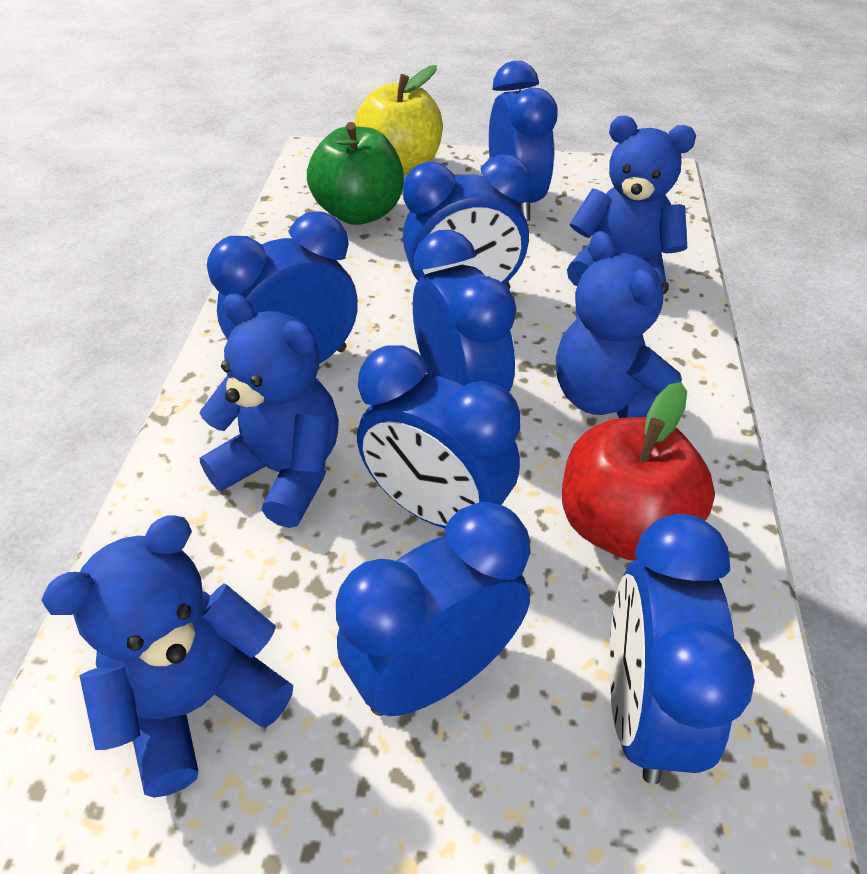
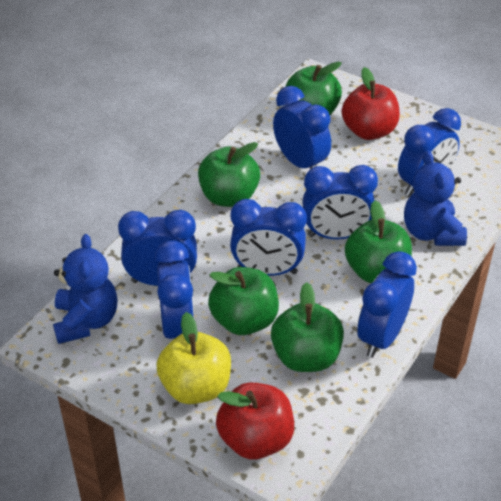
blue teddy bear: 4 -> 2
green apple: 1 -> 5
red apple: 1 -> 2

